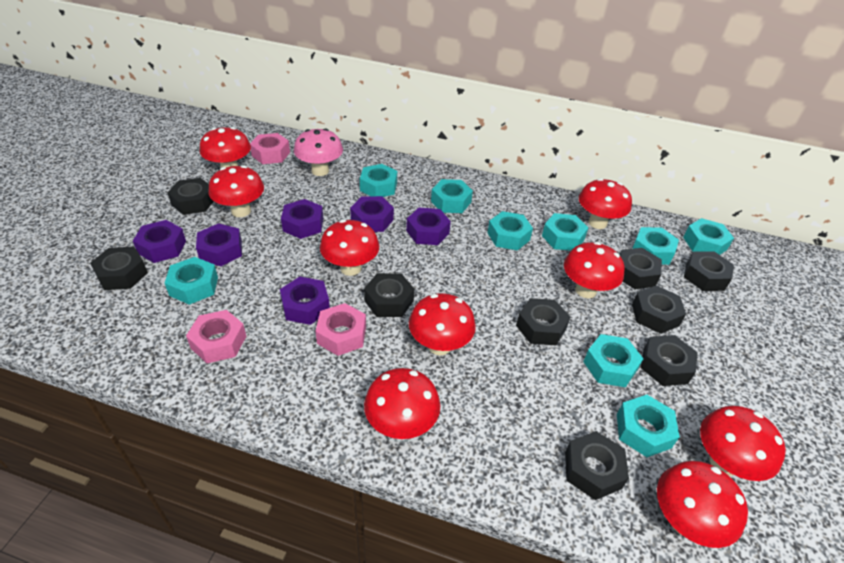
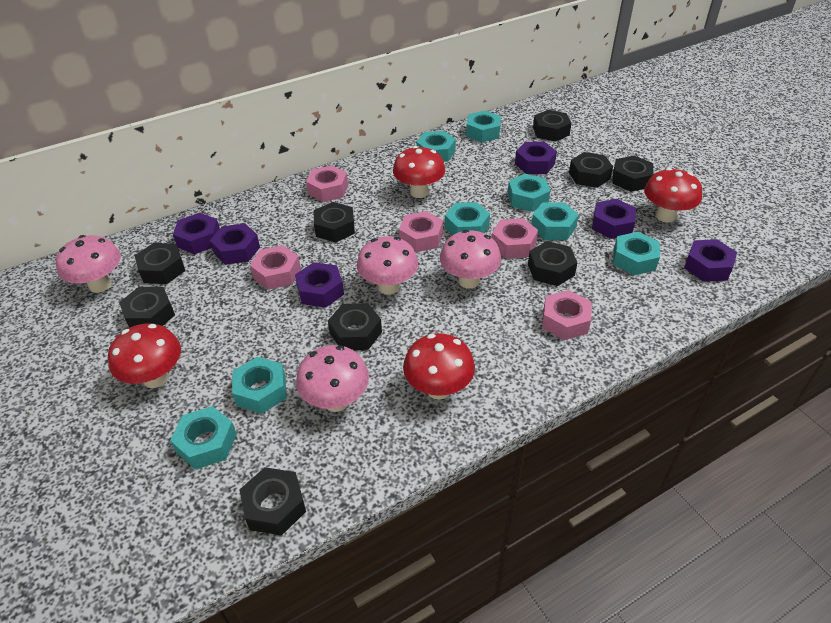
pink mushroom: 1 -> 4
pink nut: 3 -> 5
red mushroom: 9 -> 4
turquoise nut: 9 -> 8

